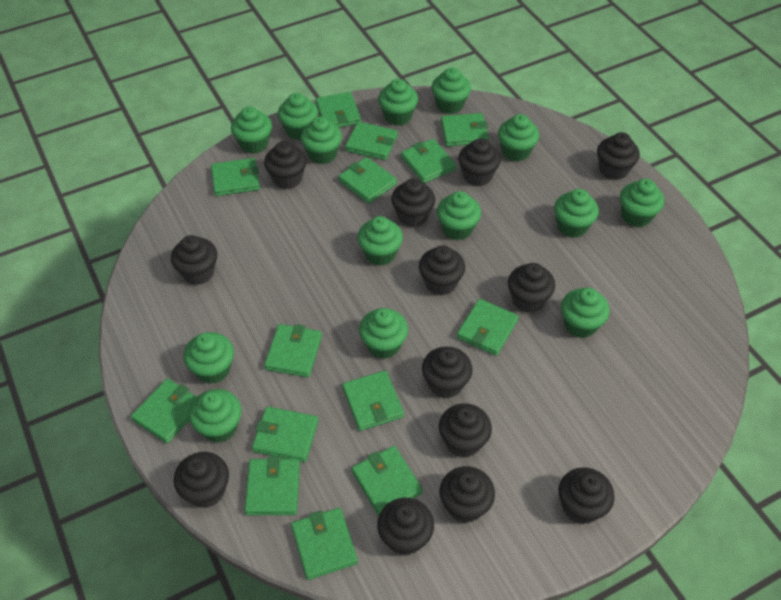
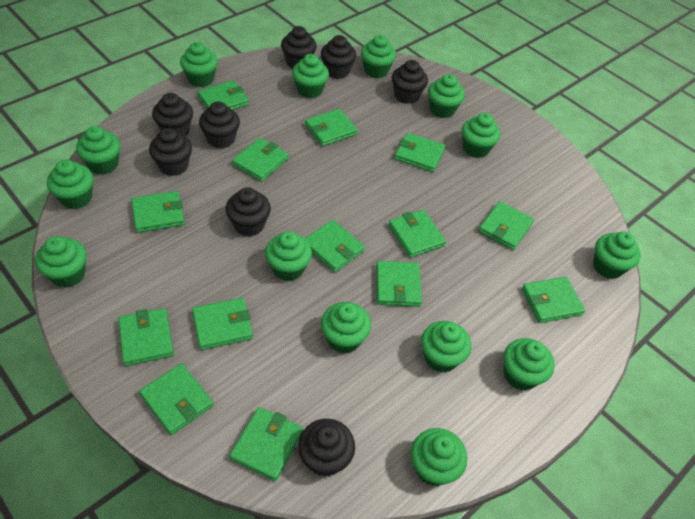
black cupcake: 13 -> 8

